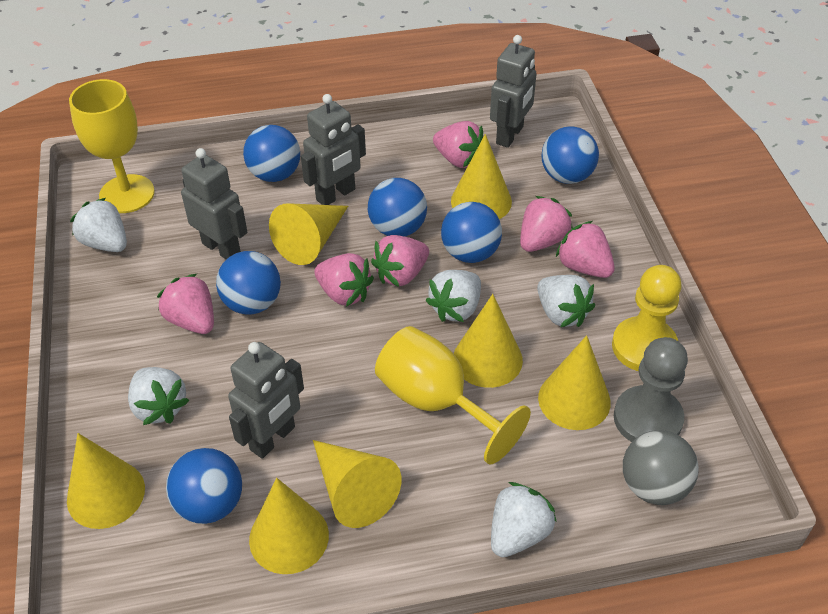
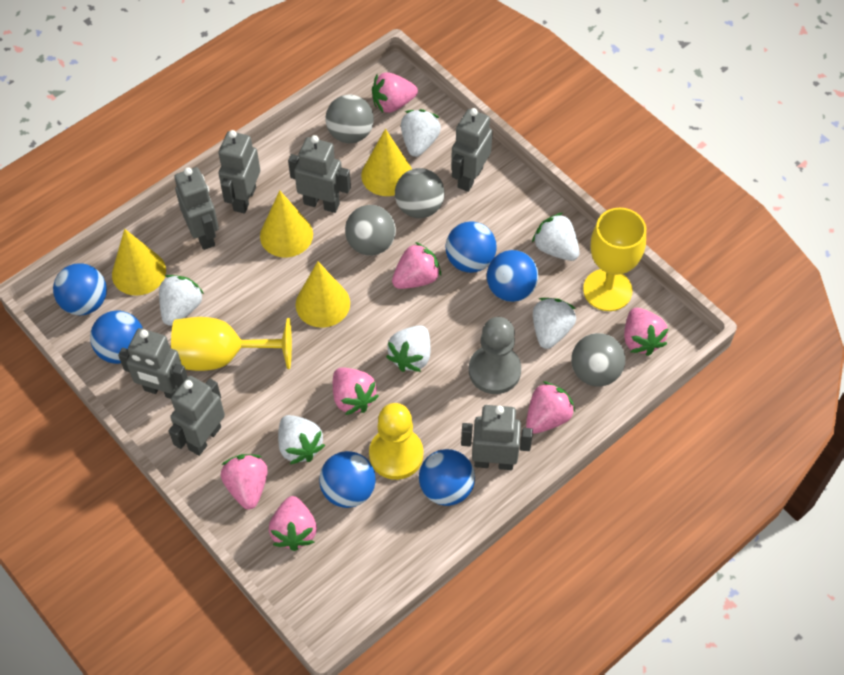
grey ball: 1 -> 4
grey robot: 4 -> 7
pink strawberry: 6 -> 7
white strawberry: 5 -> 6
yellow cone: 7 -> 4

